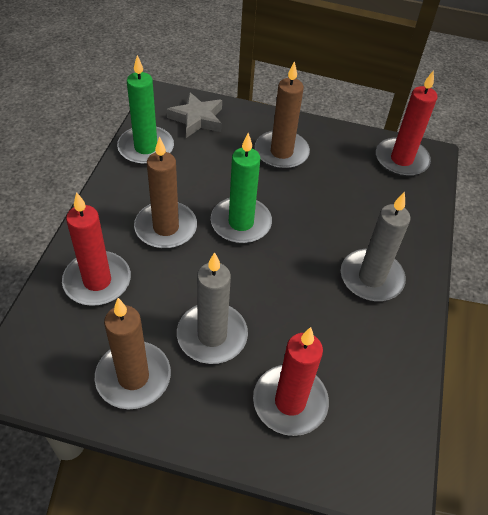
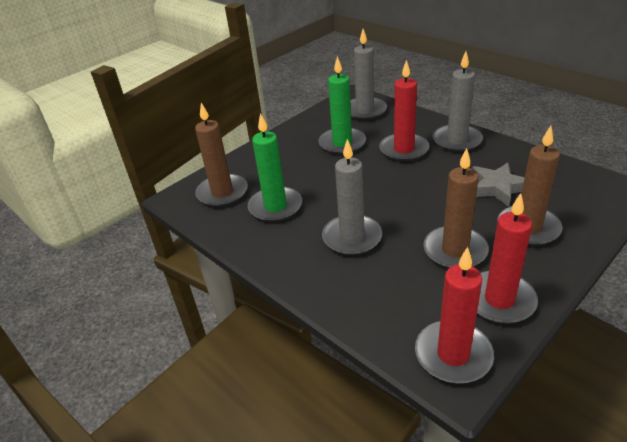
grey candle: 2 -> 3

